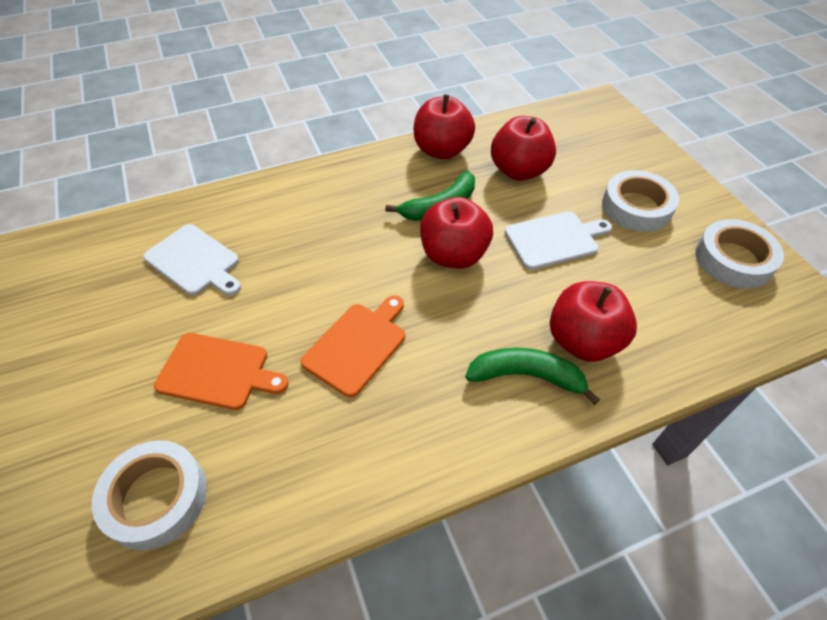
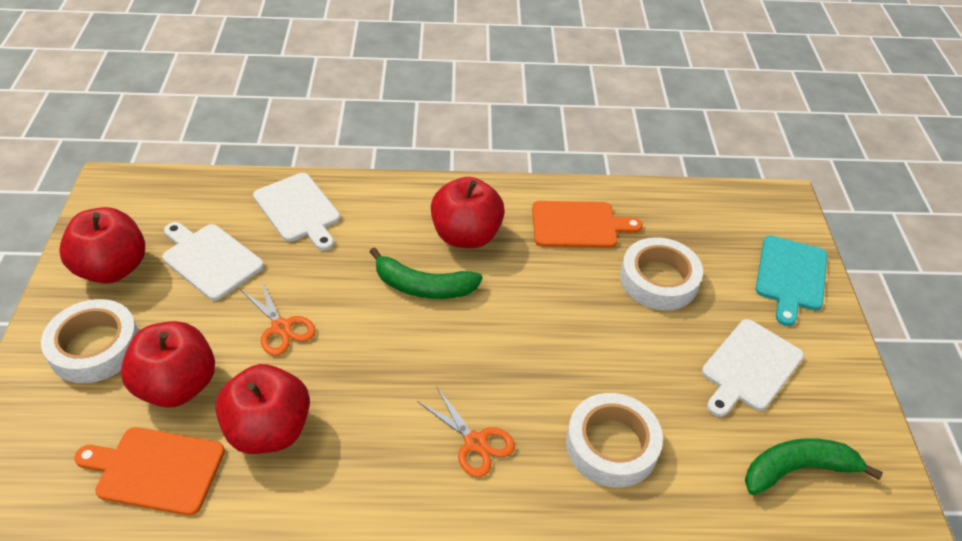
orange scissors: 0 -> 2
turquoise cutting board: 0 -> 1
white cutting board: 2 -> 3

